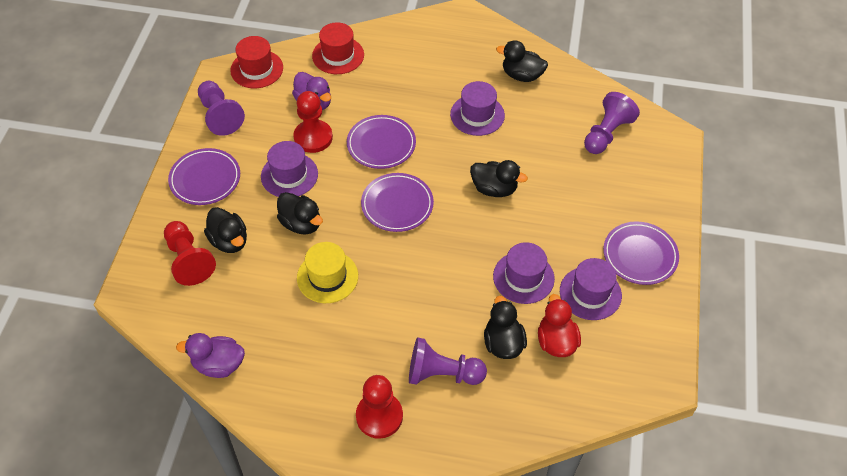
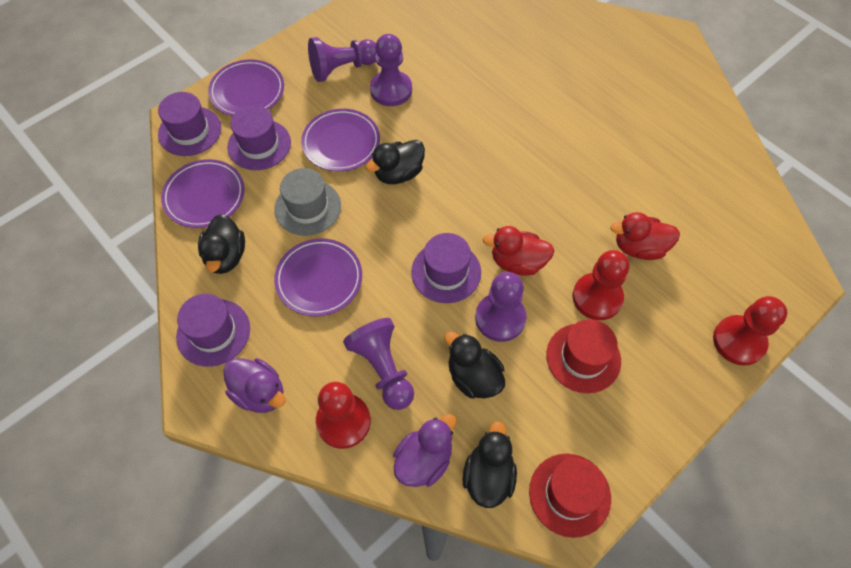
black duck: 5 -> 4
grey hat: 0 -> 1
purple pawn: 3 -> 4
red duck: 1 -> 2
yellow hat: 1 -> 0

